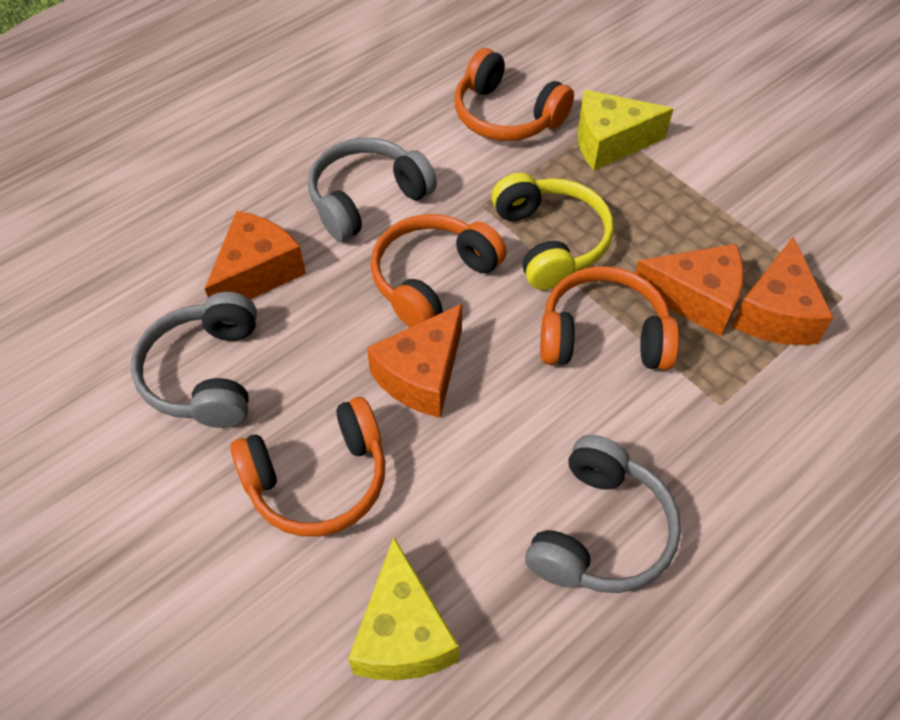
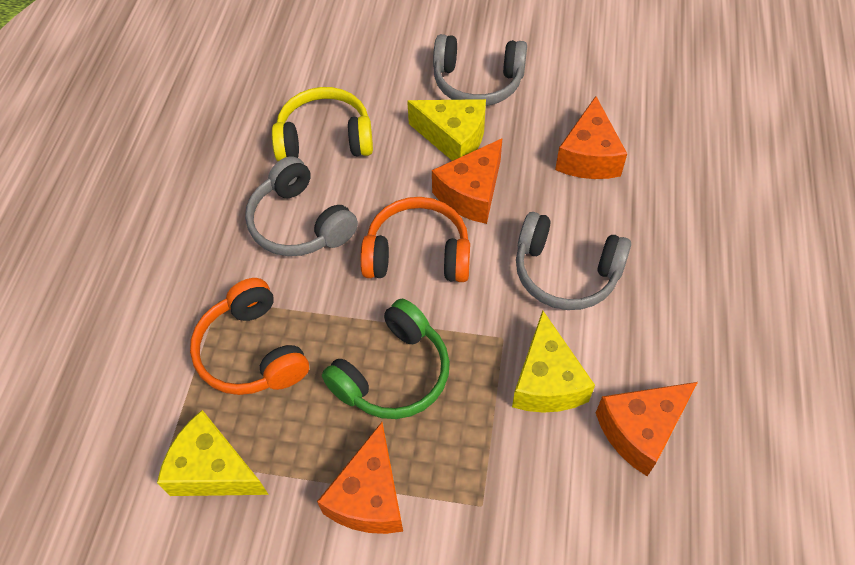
green headphones: 0 -> 1
orange headphones: 4 -> 2
yellow cheese: 2 -> 3

